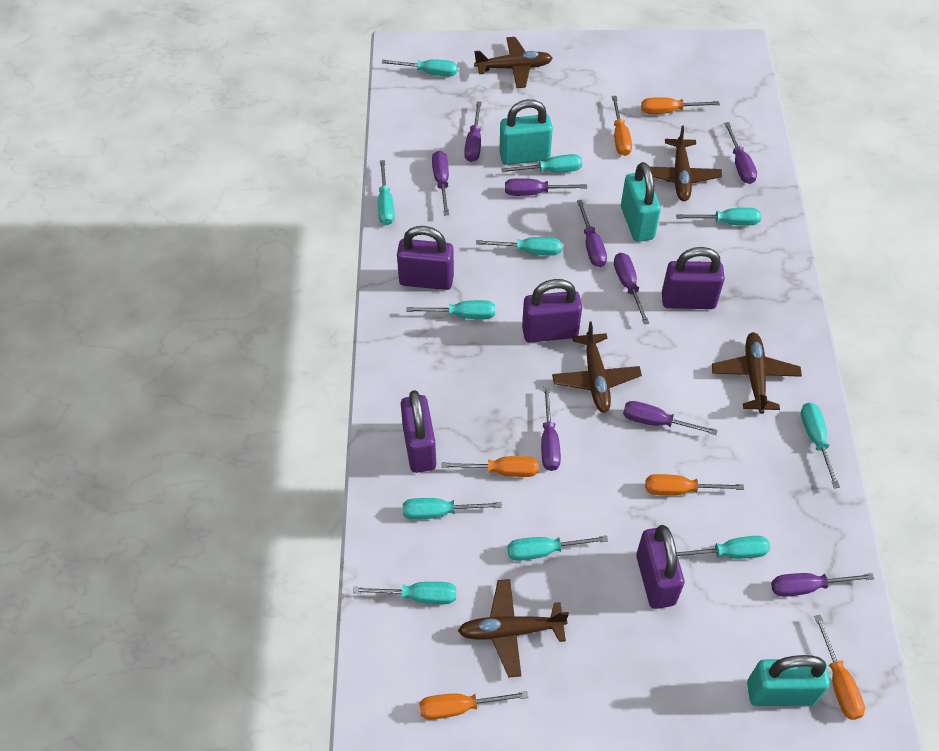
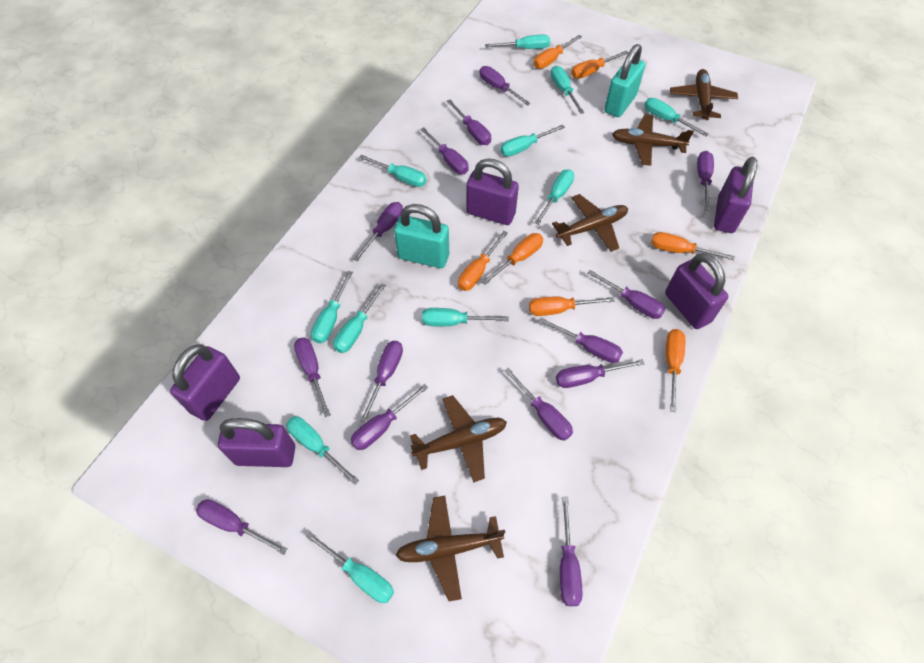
orange screwdriver: 6 -> 7
purple screwdriver: 9 -> 14
turquoise padlock: 3 -> 2

